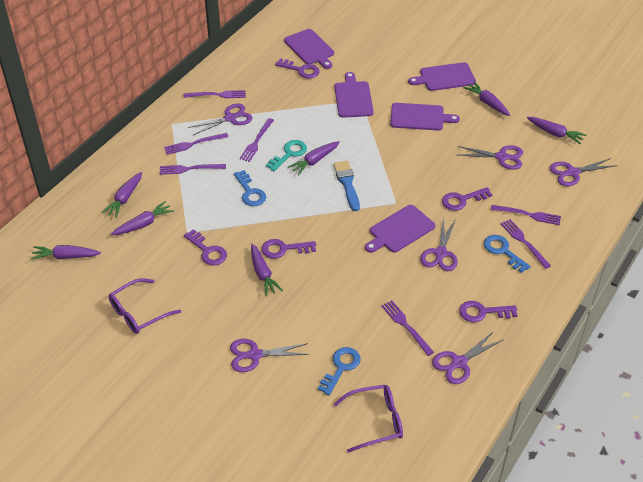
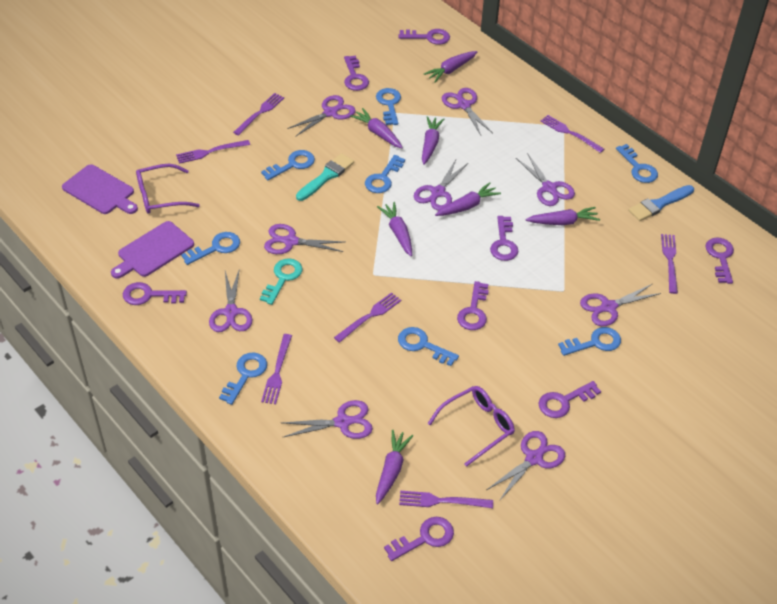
blue key: 3 -> 8
purple cutting board: 5 -> 2
purple key: 5 -> 8
purple scissors: 6 -> 9
turquoise brush: 0 -> 1

